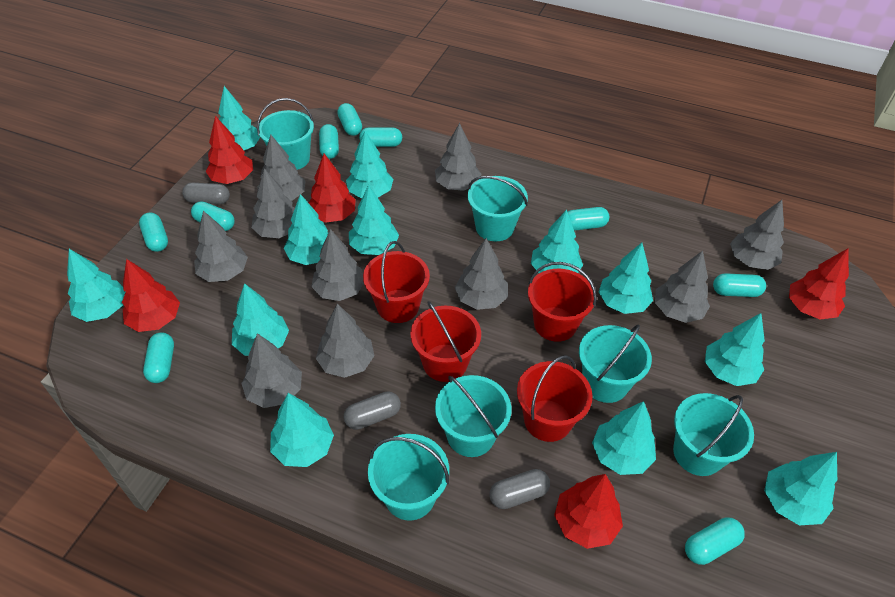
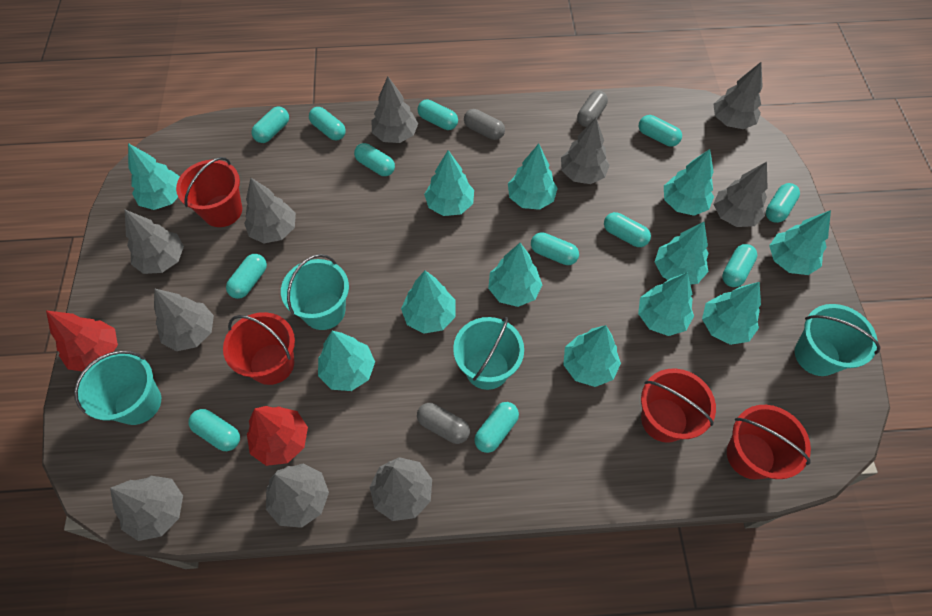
red tree: 5 -> 2
turquoise bucket: 6 -> 4
turquoise capsule: 9 -> 12

